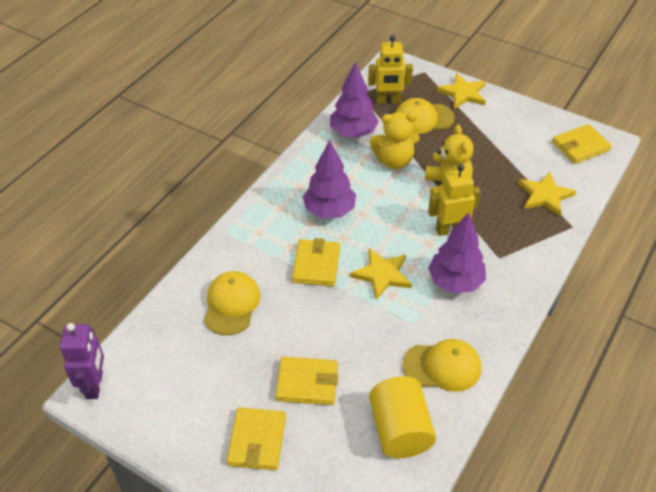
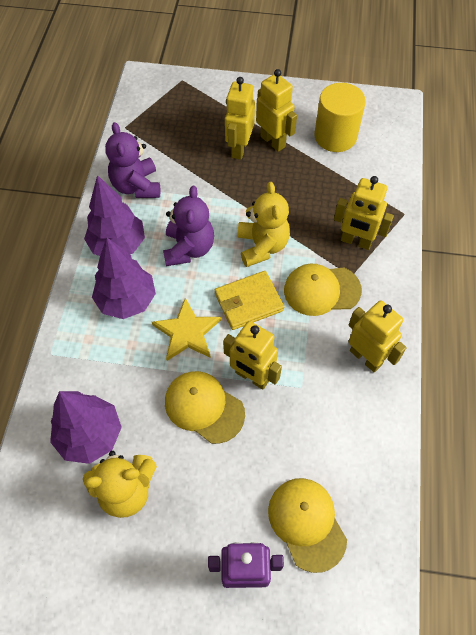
purple teddy bear: 0 -> 2
yellow robot: 2 -> 5
yellow star: 3 -> 1
yellow wallet: 4 -> 1

